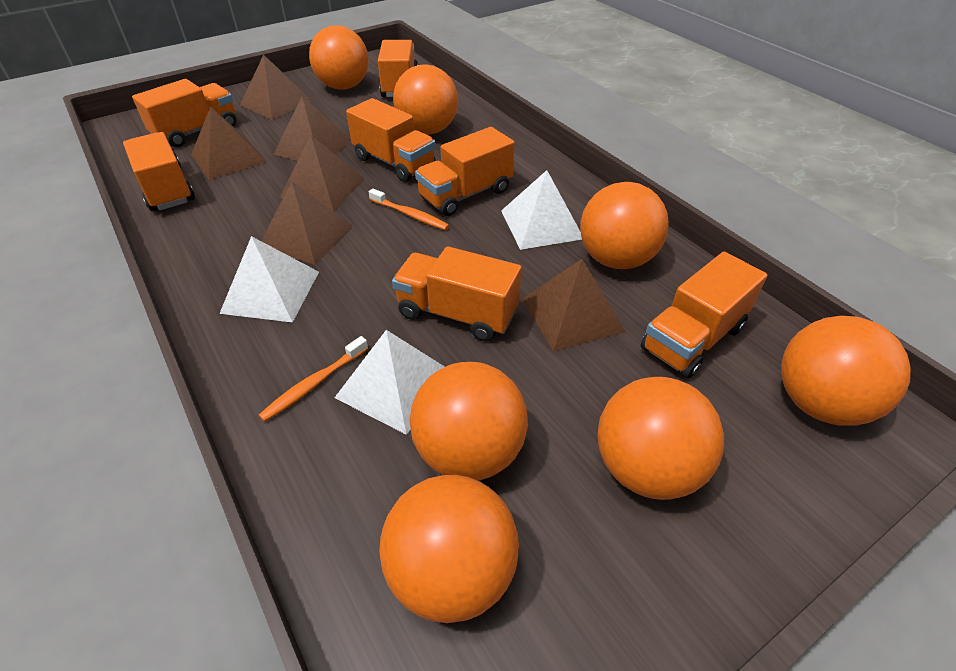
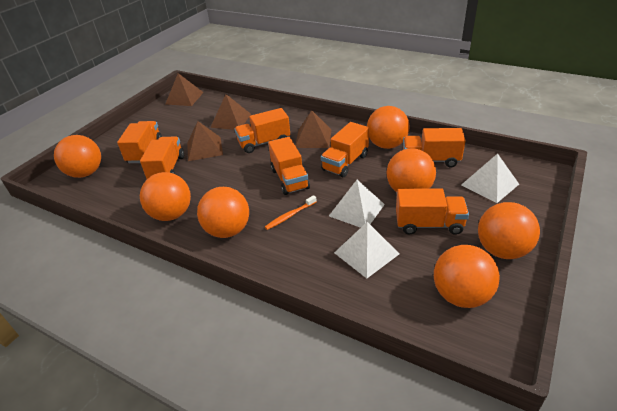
brown pyramid: 6 -> 4
orange toothbrush: 2 -> 1

